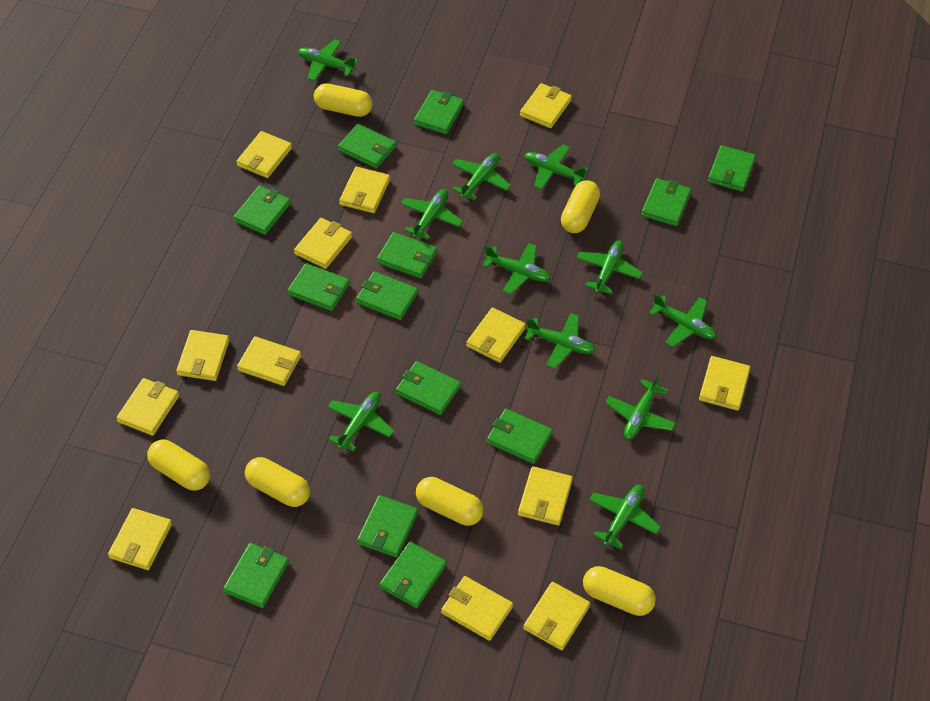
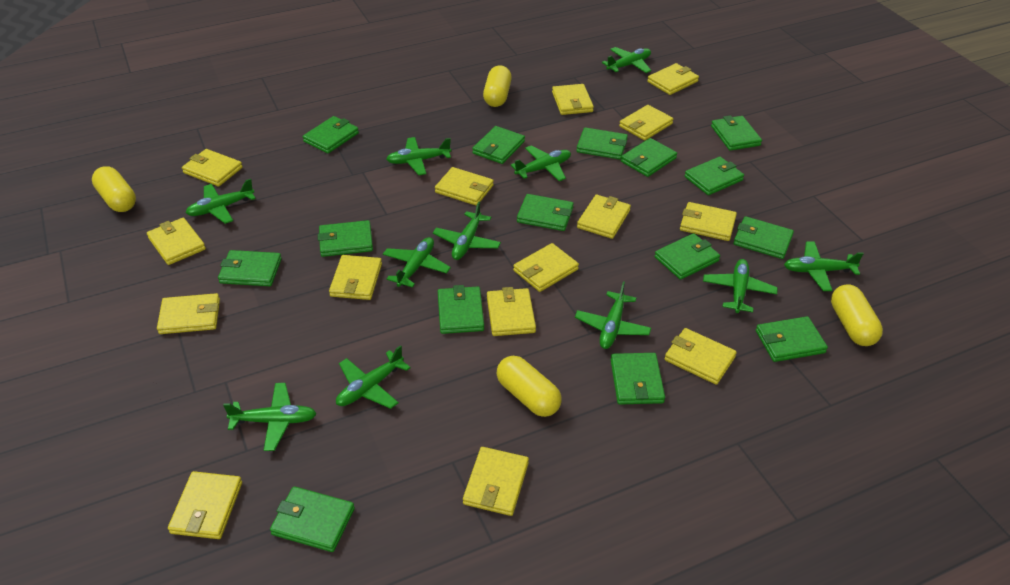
green wallet: 13 -> 15
yellow capsule: 6 -> 4
yellow wallet: 13 -> 15

